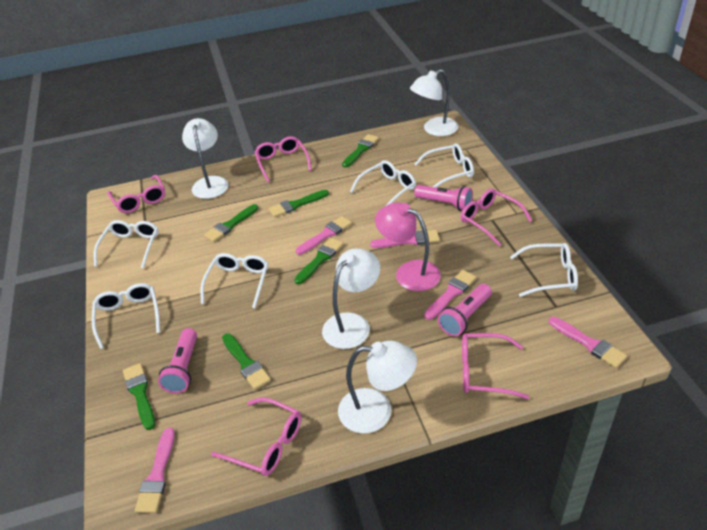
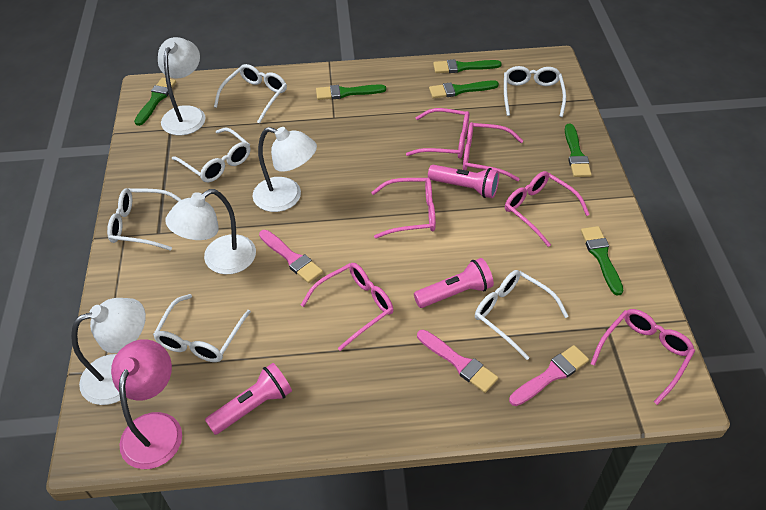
pink brush: 5 -> 3
pink glasses: 5 -> 6

